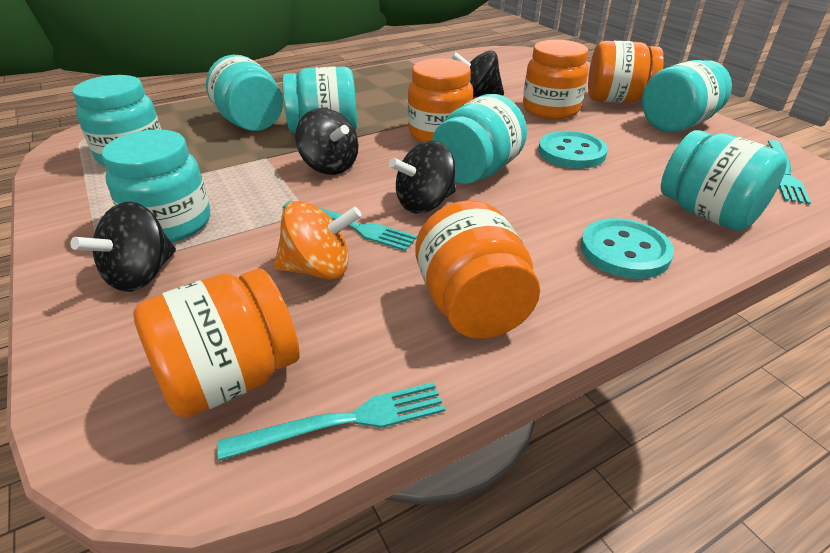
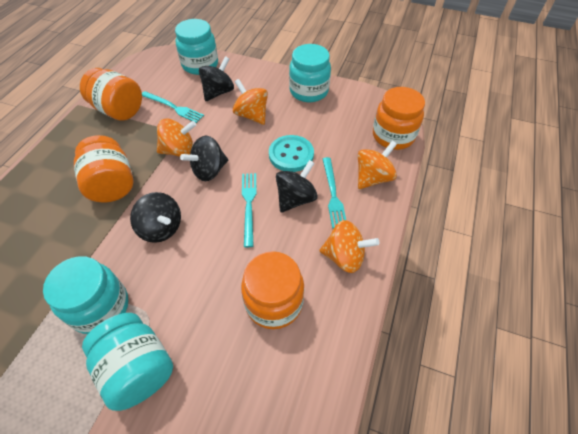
orange jar: 5 -> 4
orange spinning top: 1 -> 4
turquoise button: 2 -> 1
turquoise jar: 7 -> 4

